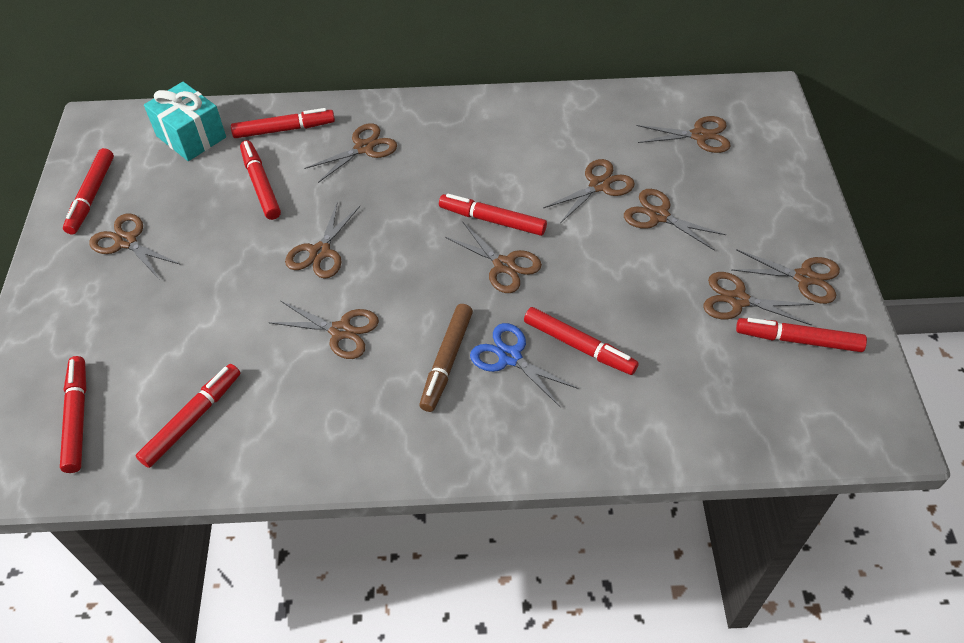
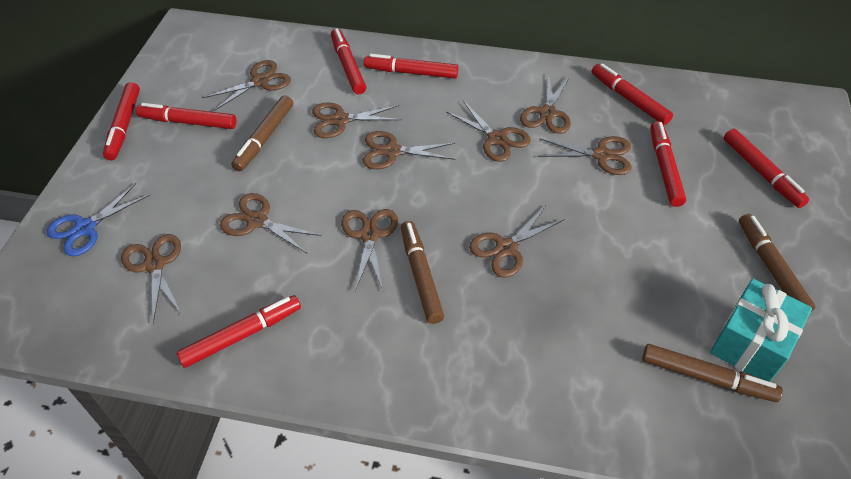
brown marker: 1 -> 4

